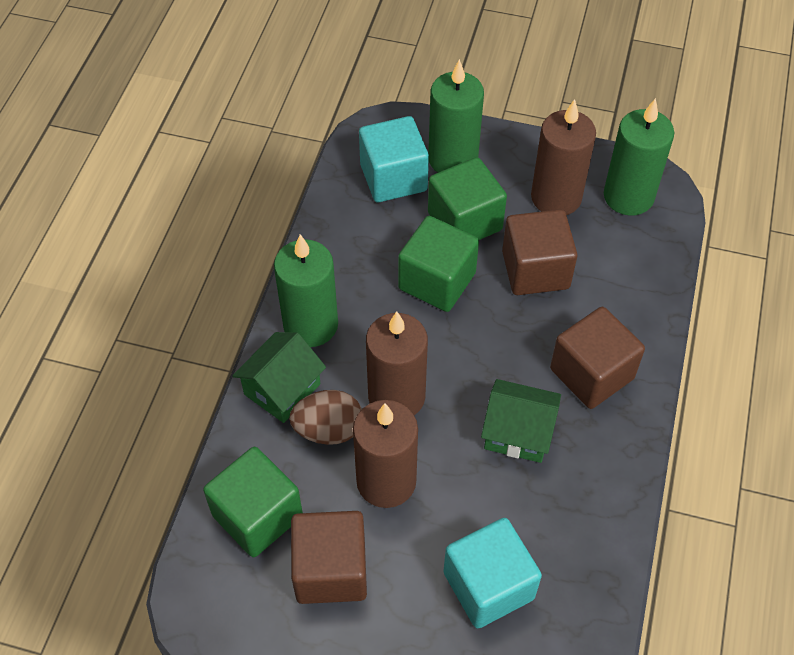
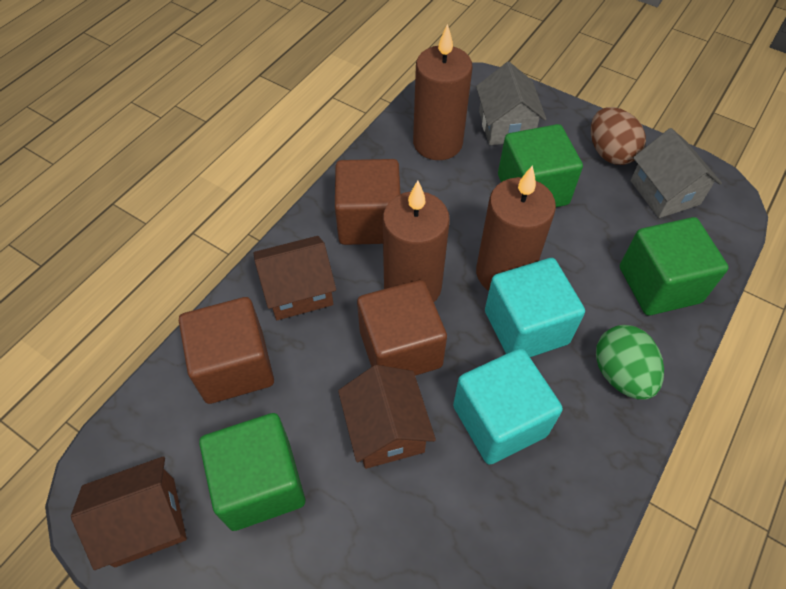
brown house: 0 -> 3
green candle: 3 -> 0
green egg: 0 -> 1
green house: 2 -> 0
grey house: 0 -> 2

